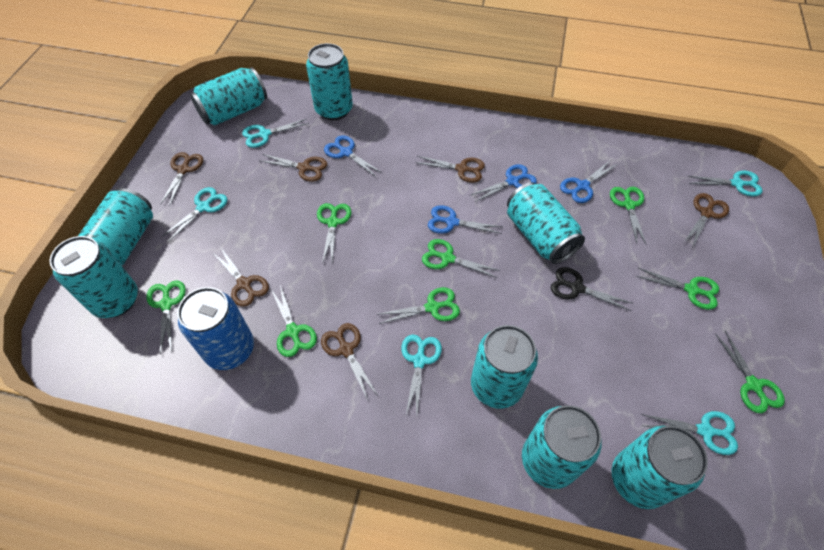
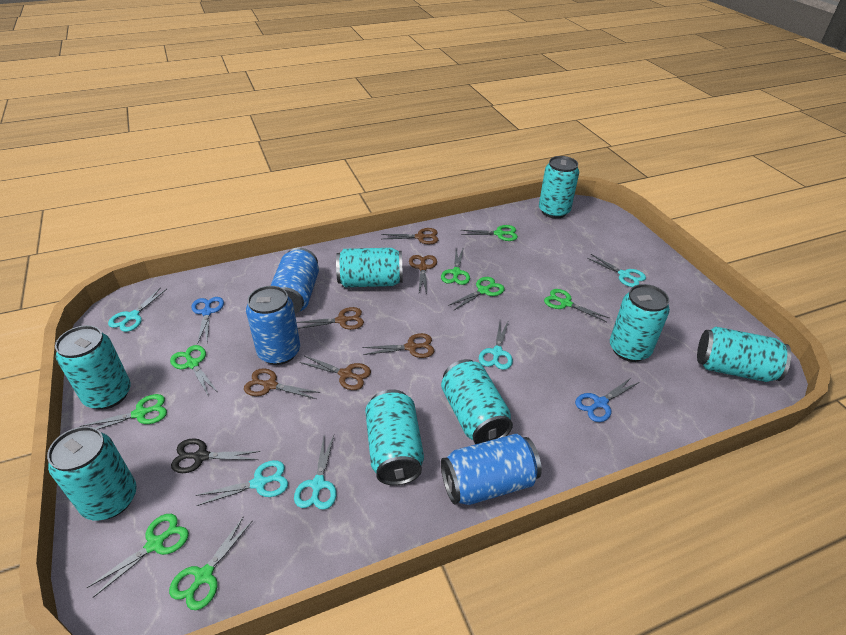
blue can: 1 -> 3
blue scissors: 4 -> 2

